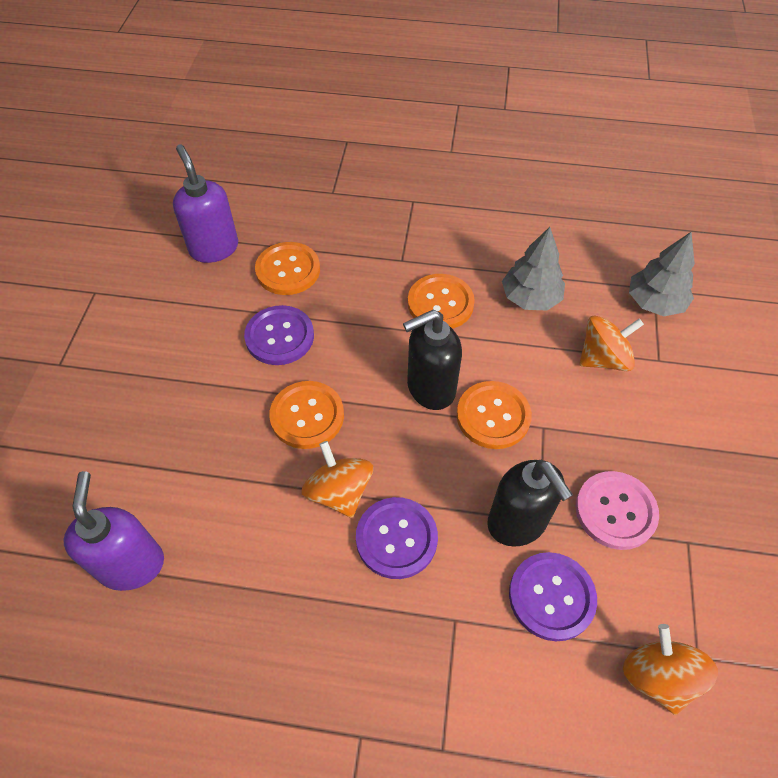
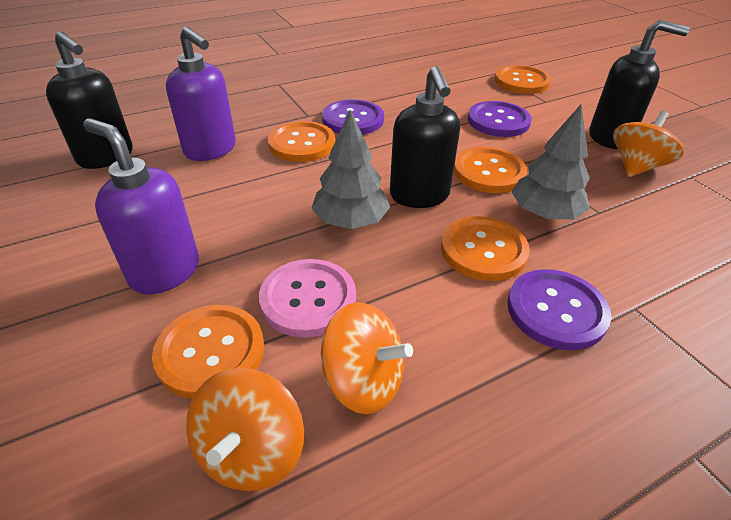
black soap dispenser: 2 -> 3
orange button: 4 -> 5

